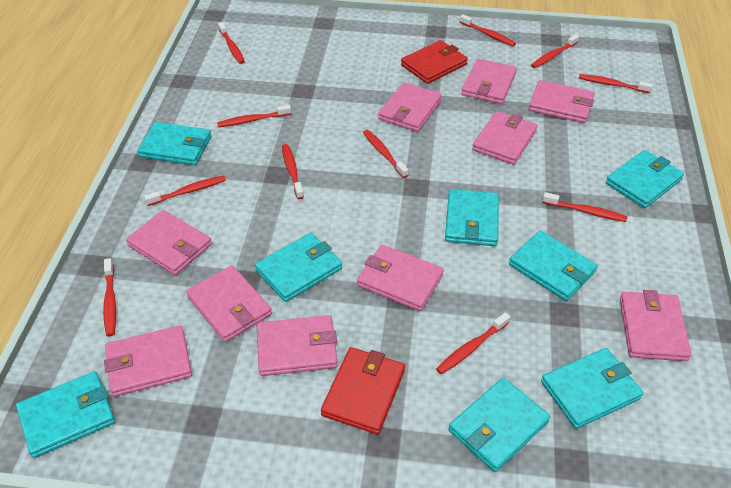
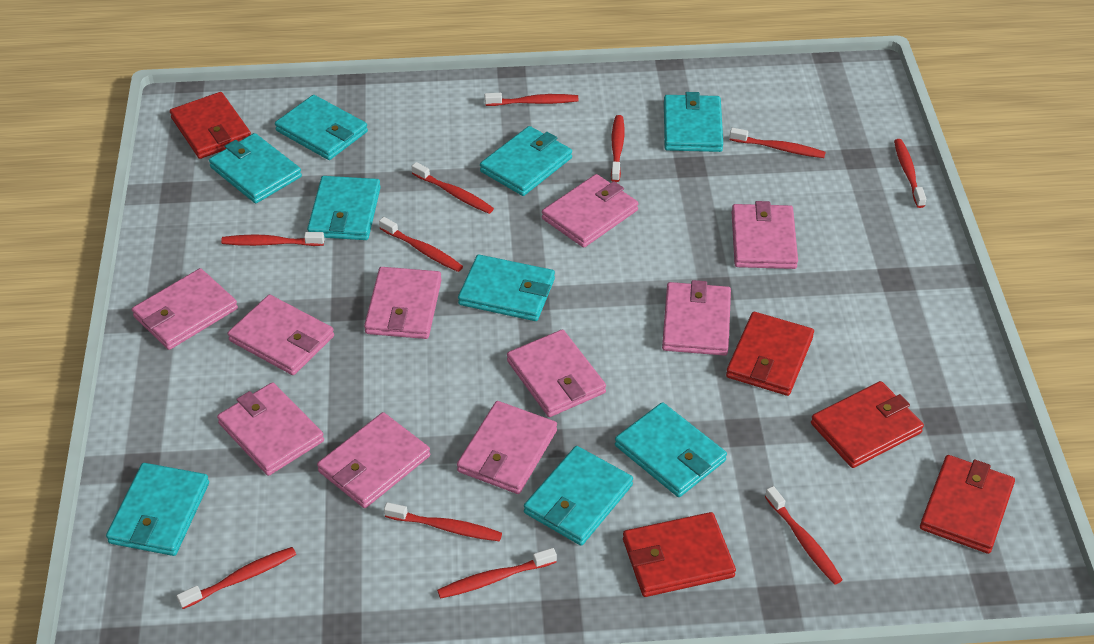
red wallet: 2 -> 5
turquoise wallet: 8 -> 9

